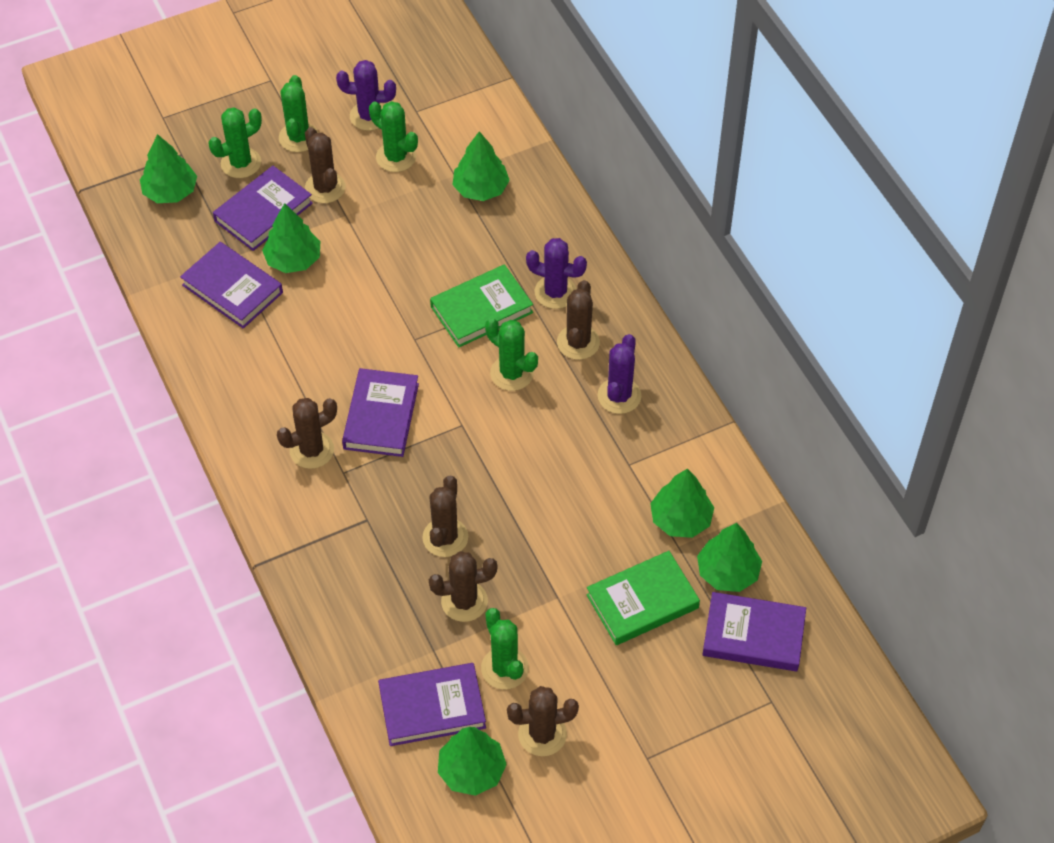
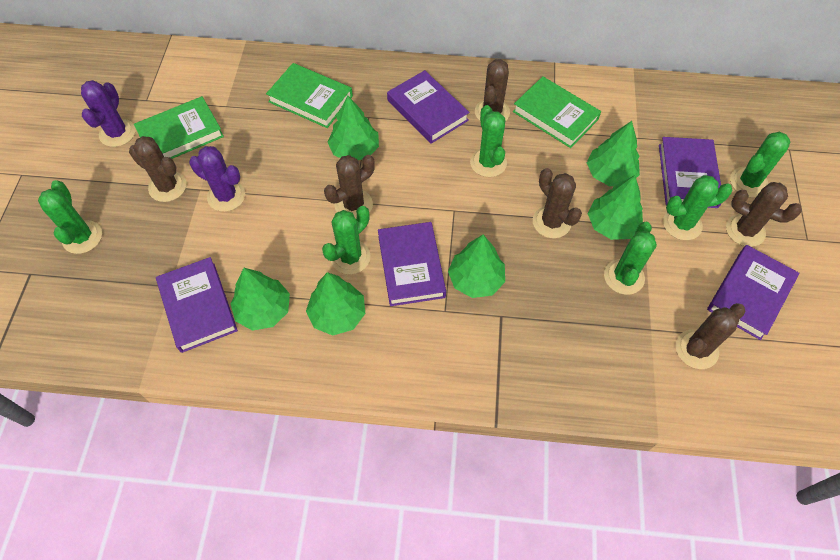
green book: 2 -> 3
green cactus: 5 -> 6
purple cactus: 3 -> 2

